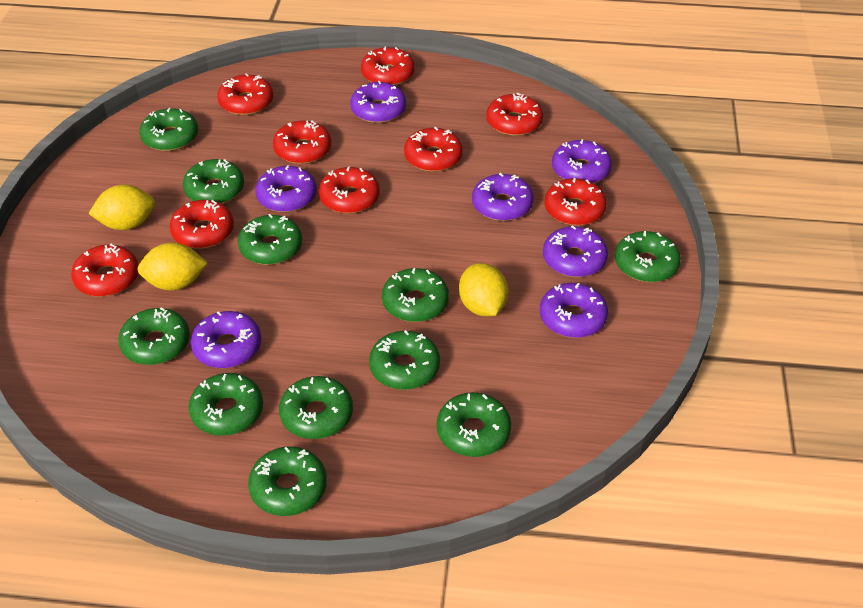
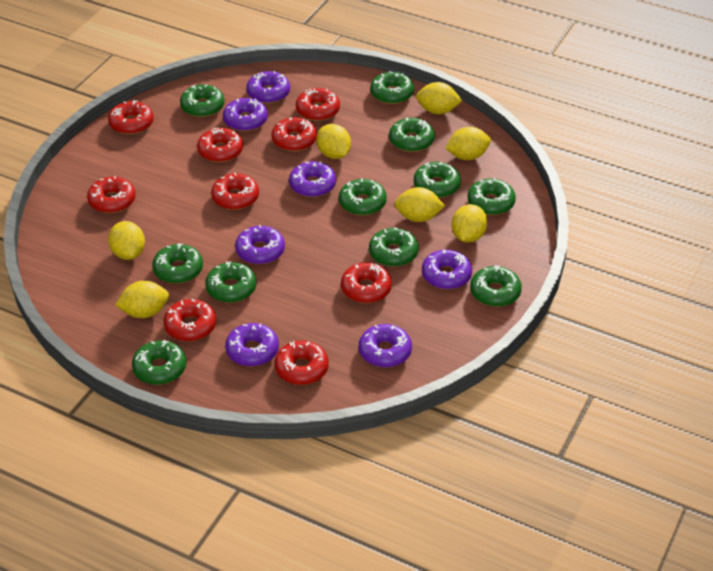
yellow lemon: 3 -> 7

